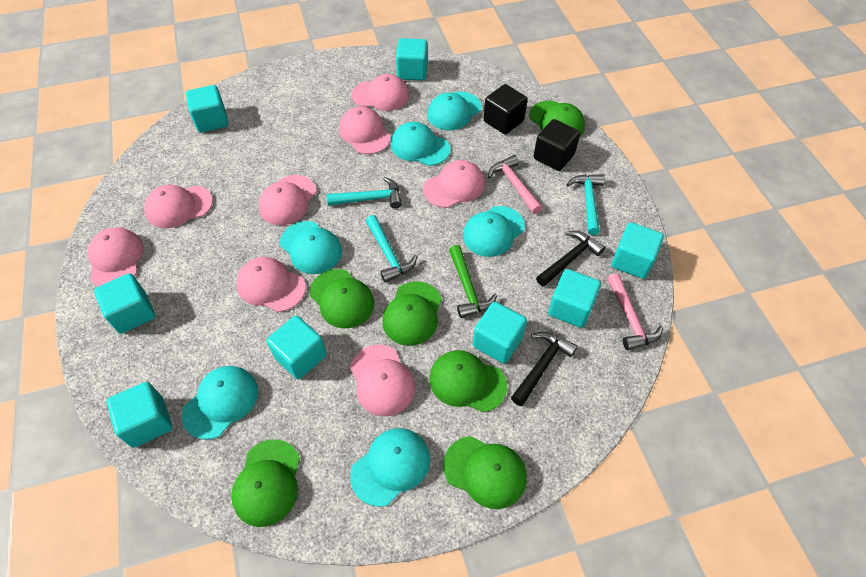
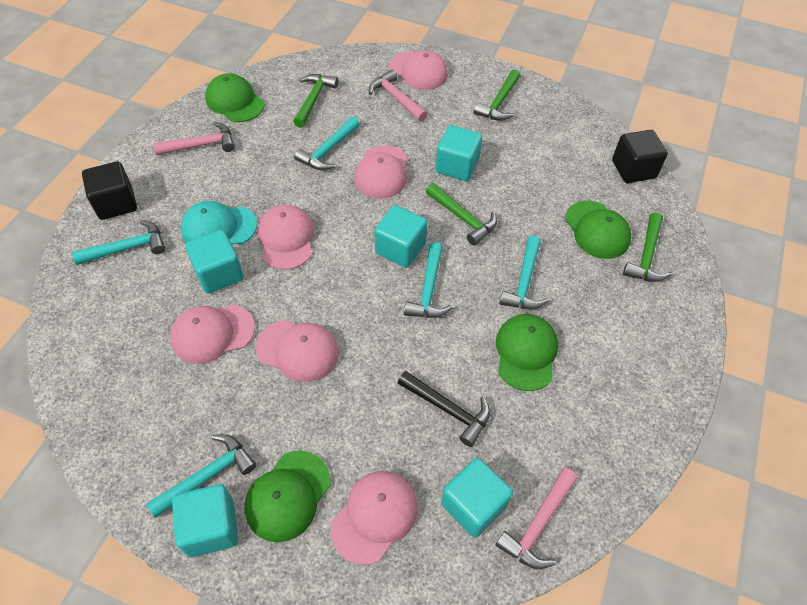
black hammer: 2 -> 1
green cap: 6 -> 4
green hammer: 1 -> 4
pink cap: 8 -> 6
pink hammer: 2 -> 3
turquoise cap: 6 -> 1
turquoise cube: 8 -> 5
turquoise hammer: 3 -> 5

